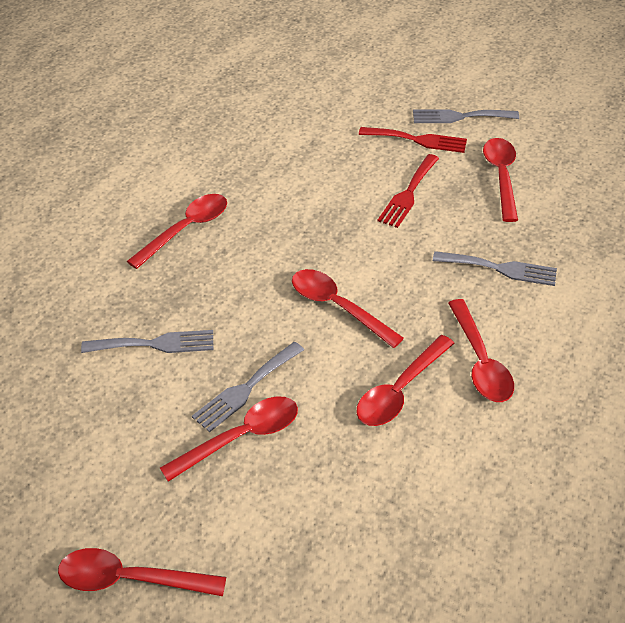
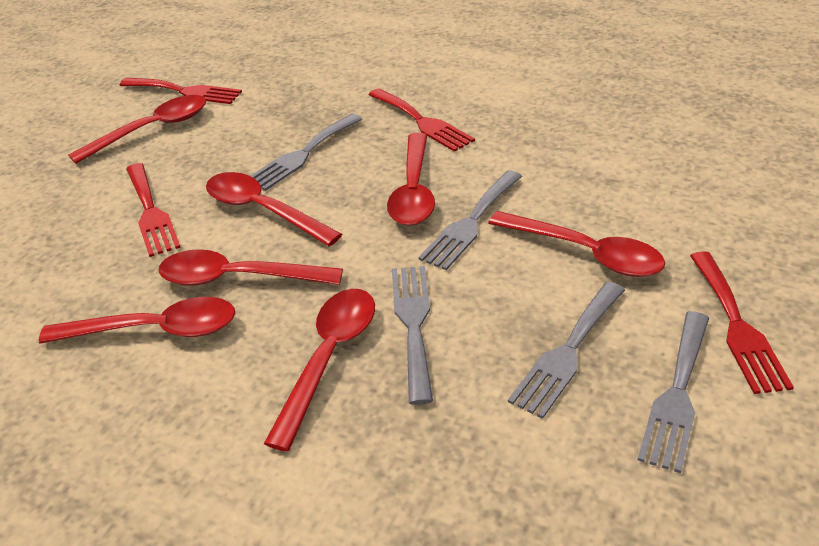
grey fork: 4 -> 5
red fork: 2 -> 4

